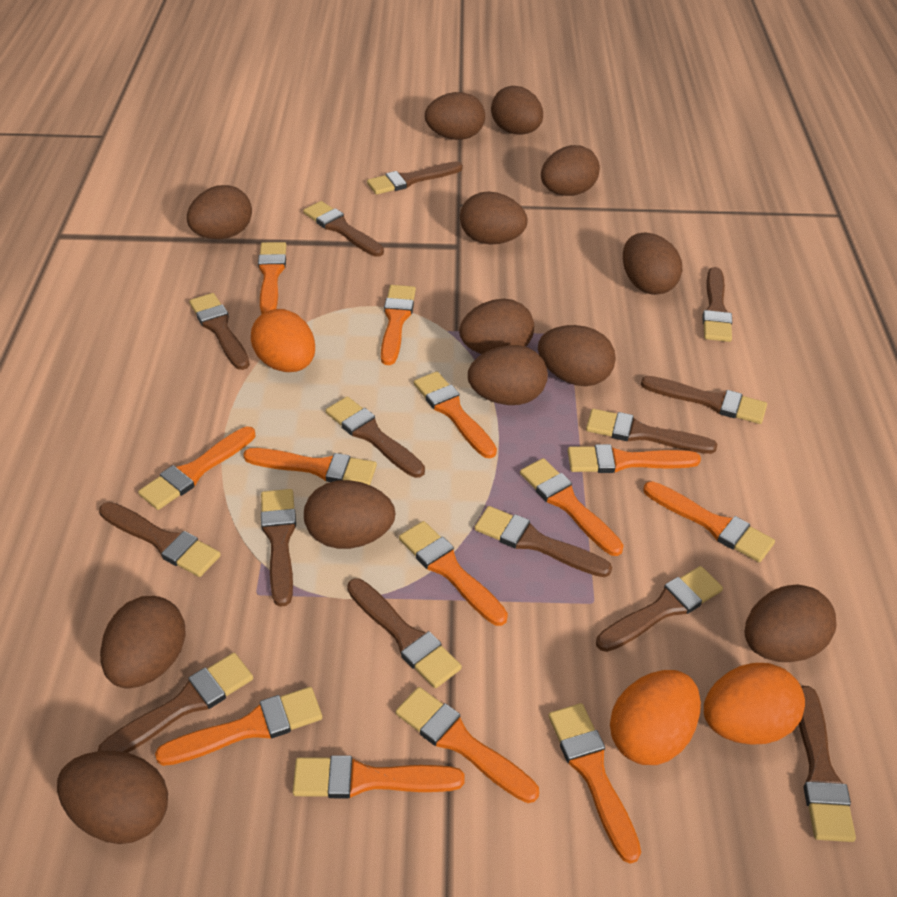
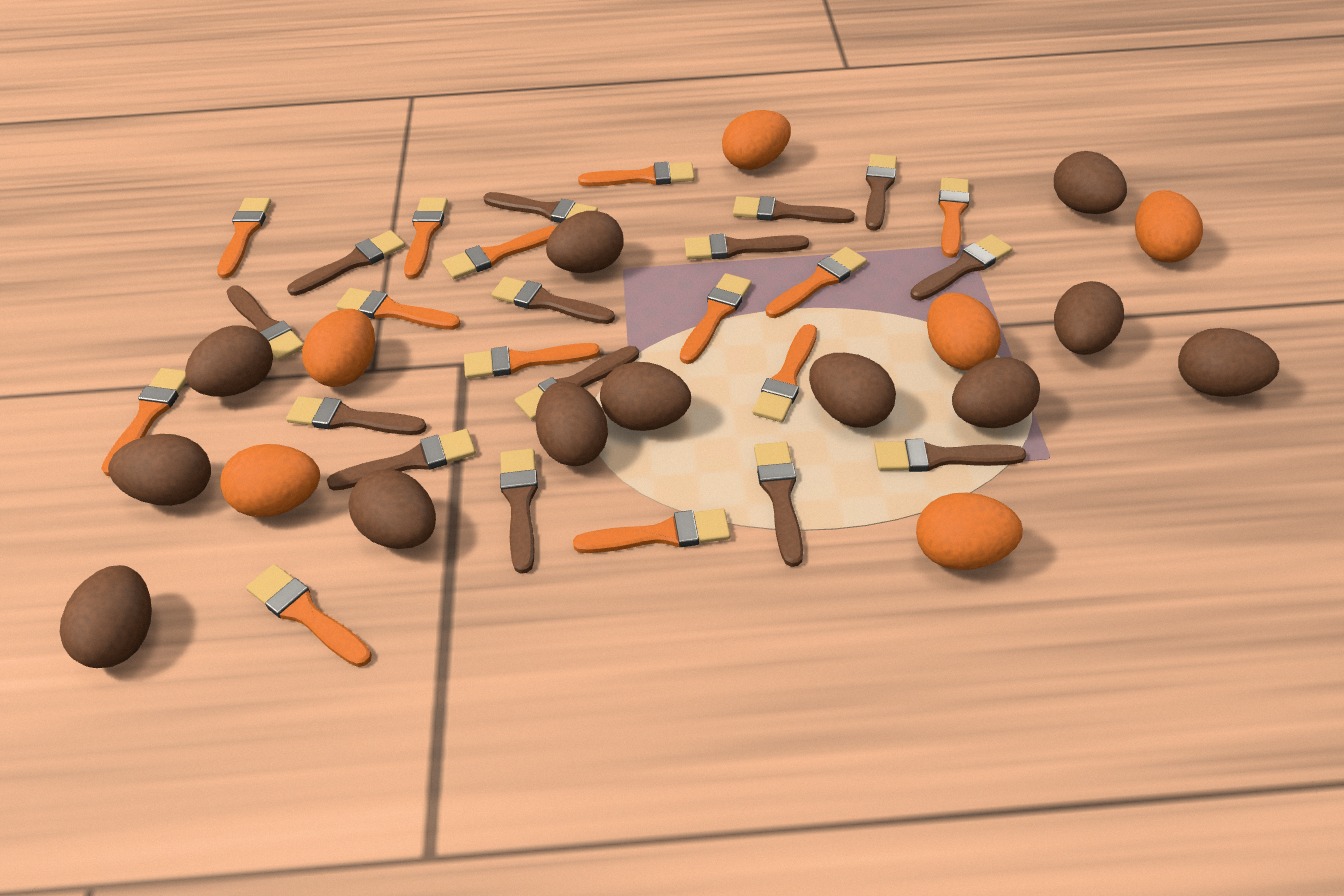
brown egg: 13 -> 12
orange egg: 3 -> 6

